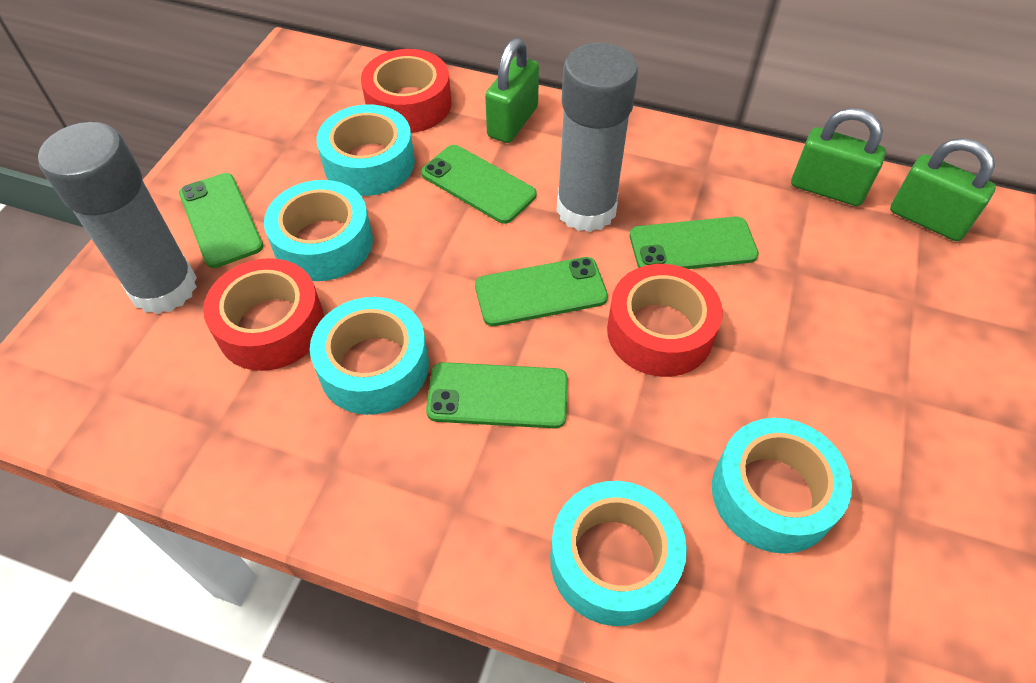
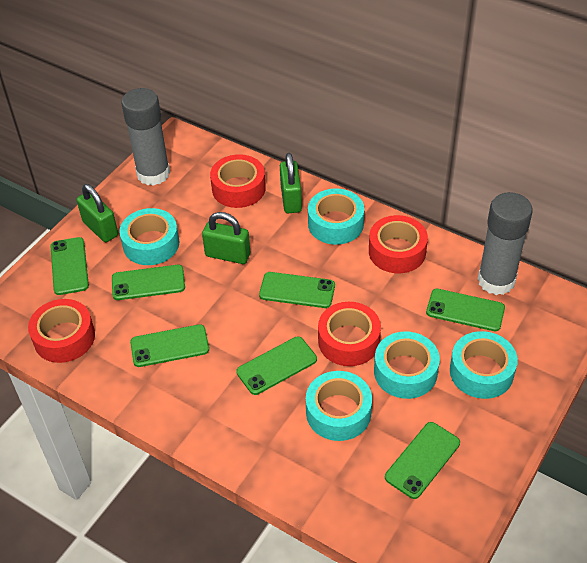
green phone: 5 -> 7
red tape: 3 -> 4

